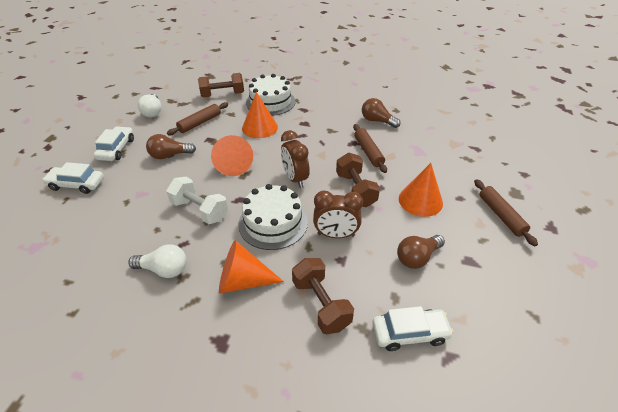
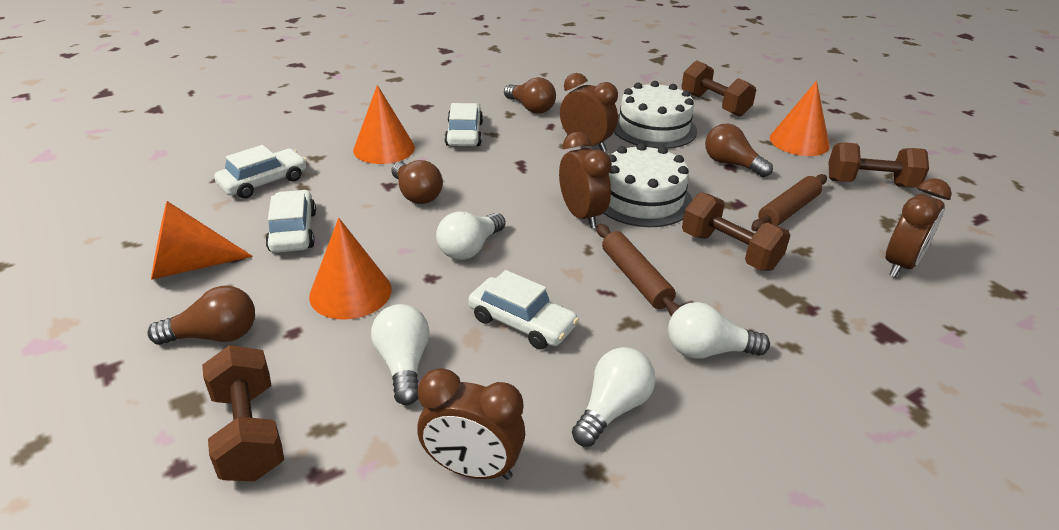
brown clock: 2 -> 4
brown dumbbell: 3 -> 4
brown light bulb: 3 -> 4
brown rolling pin: 3 -> 2
white car: 3 -> 4
white dumbbell: 1 -> 0
white light bulb: 2 -> 4

